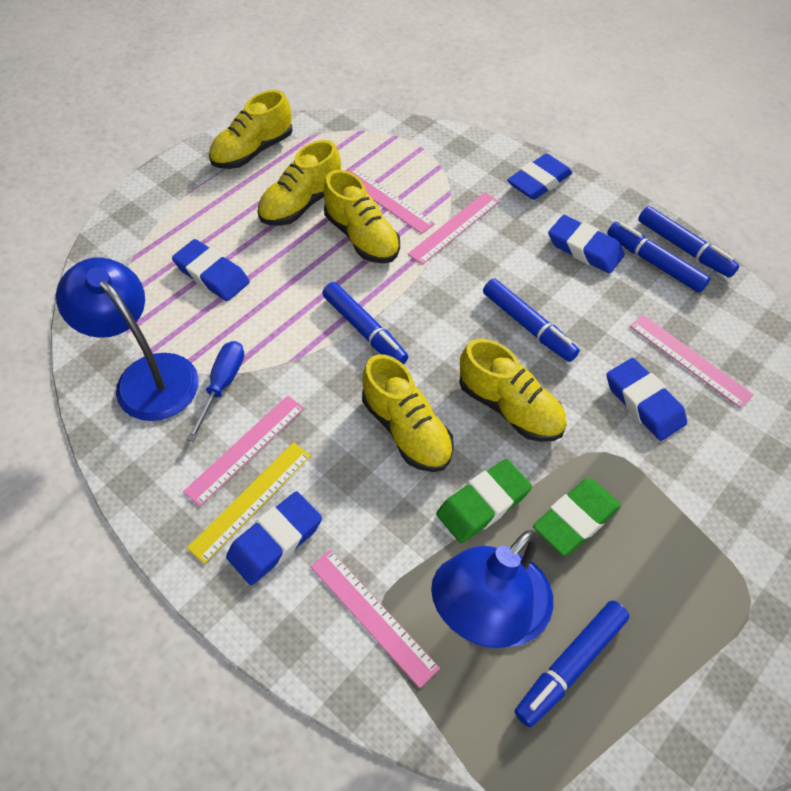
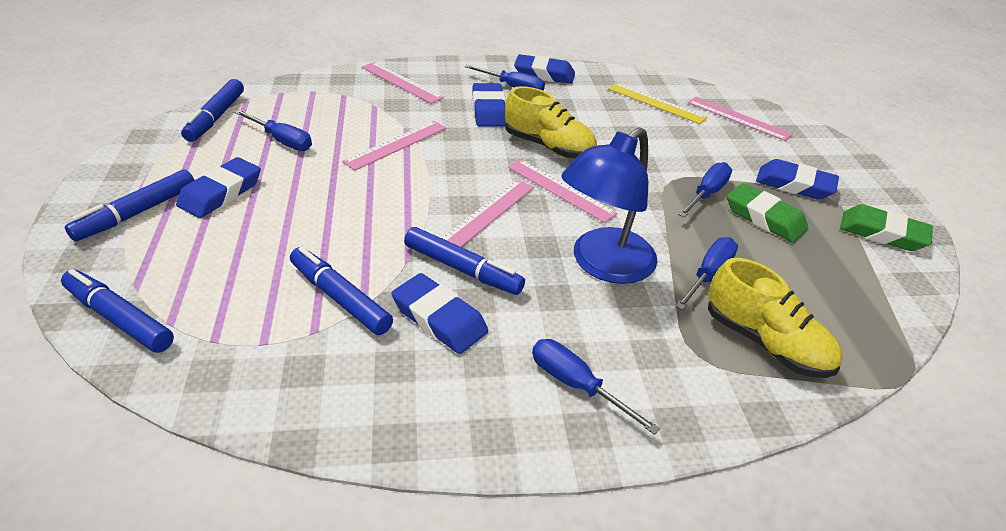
blue lamp: 2 -> 1
blue screwdriver: 1 -> 5
yellow shoe: 5 -> 2

